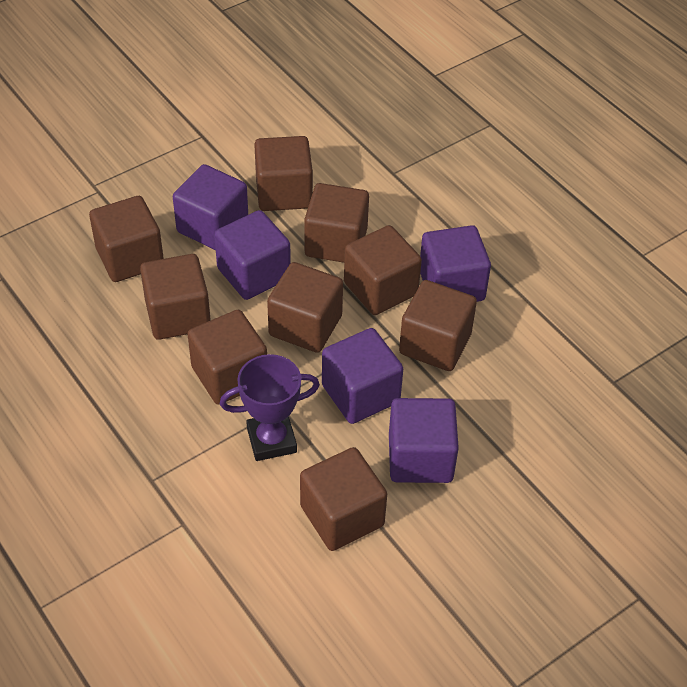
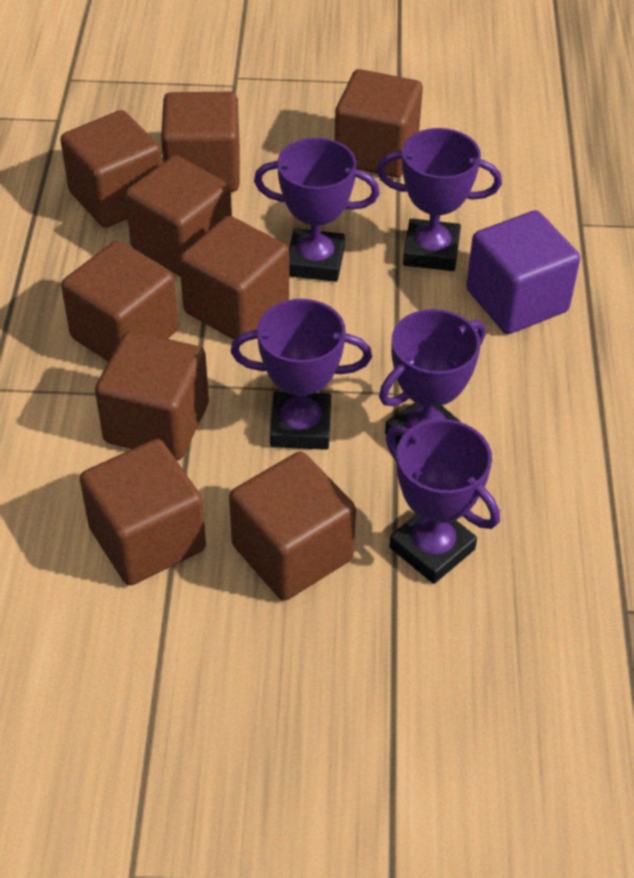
purple cube: 5 -> 1
purple trophy: 1 -> 5

